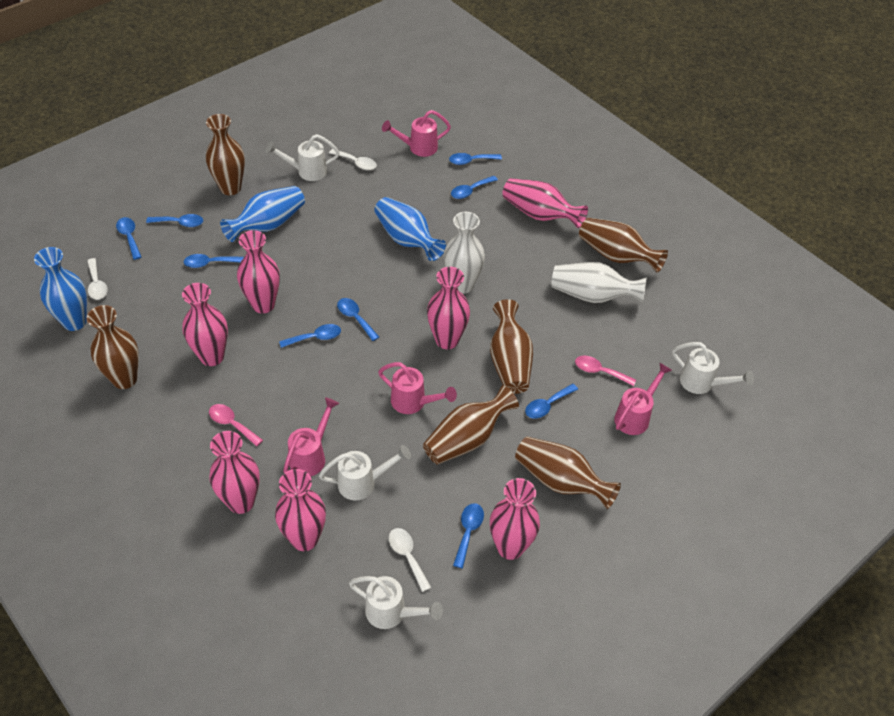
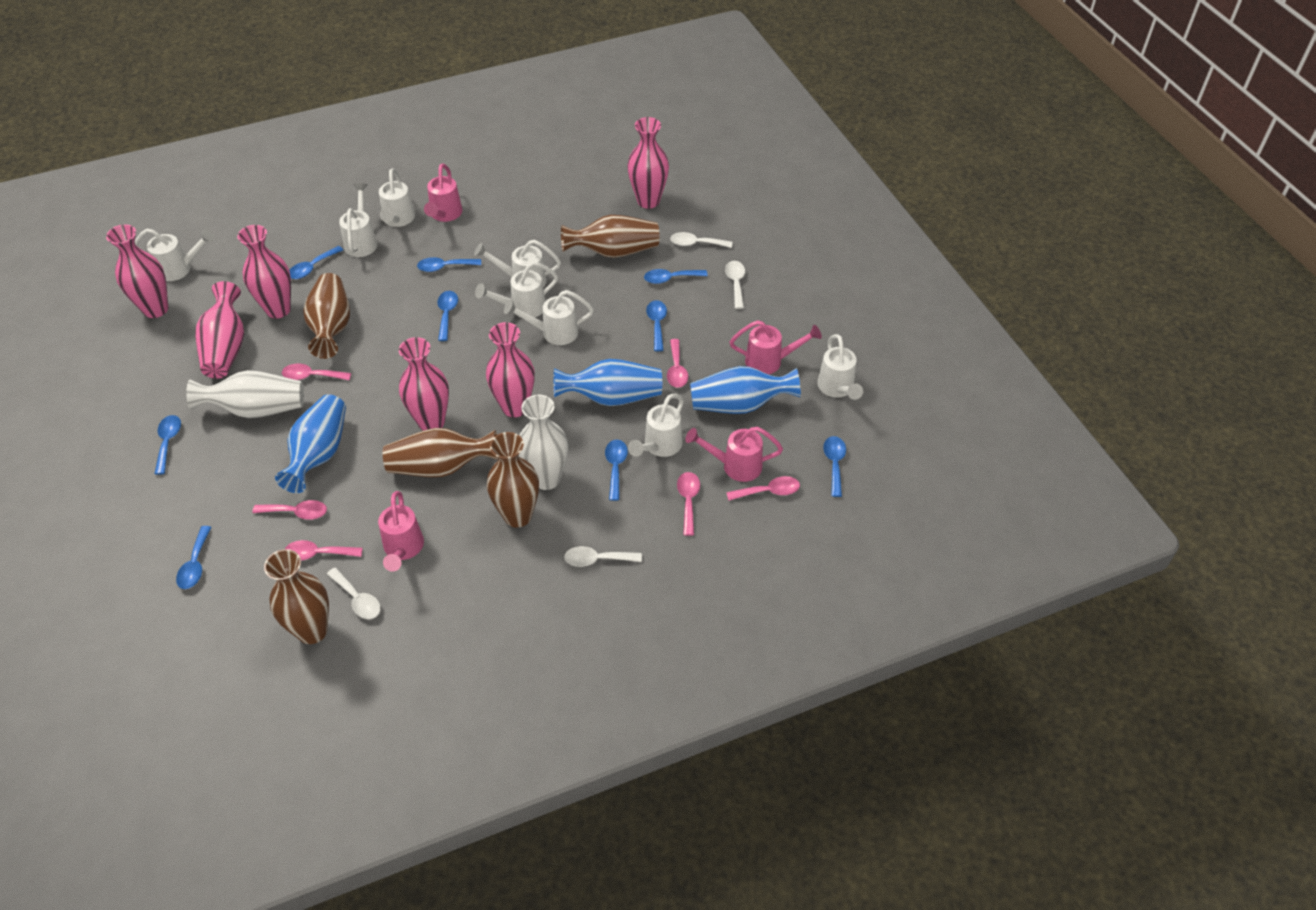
brown vase: 6 -> 5
pink spoon: 2 -> 6
pink vase: 7 -> 6
white spoon: 3 -> 4
white watering can: 4 -> 8

